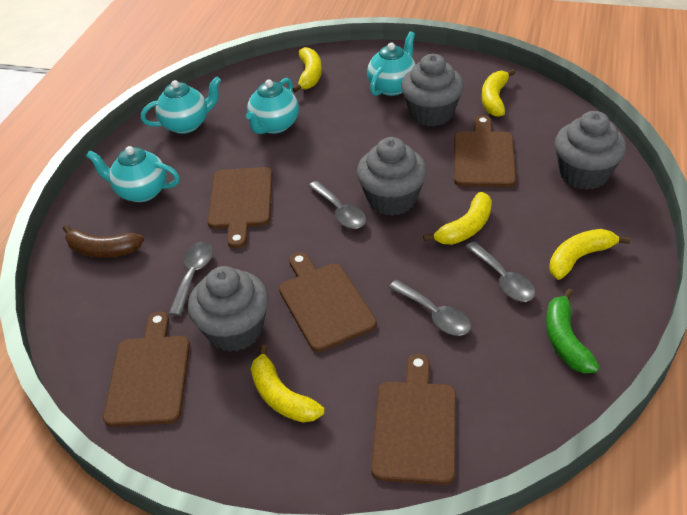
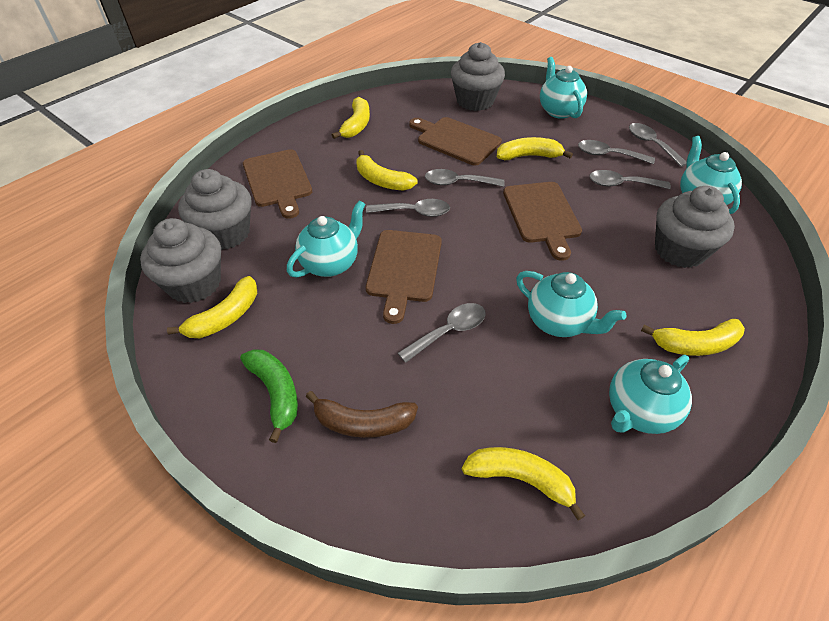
brown cutting board: 5 -> 4
grey spoon: 4 -> 6
turquoise teapot: 4 -> 5
yellow banana: 5 -> 6

